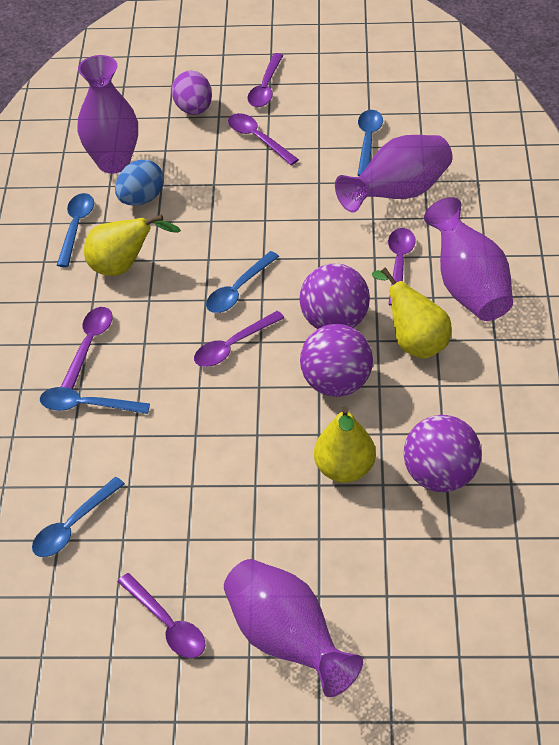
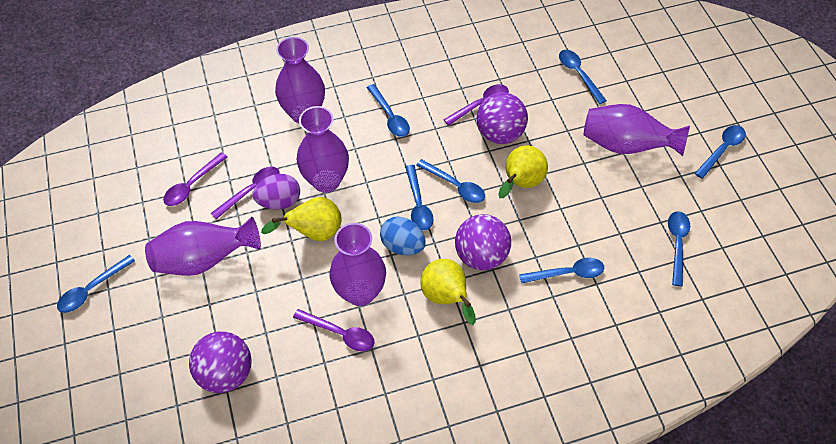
blue spoon: 5 -> 8
purple spoon: 6 -> 4
purple vase: 4 -> 5

